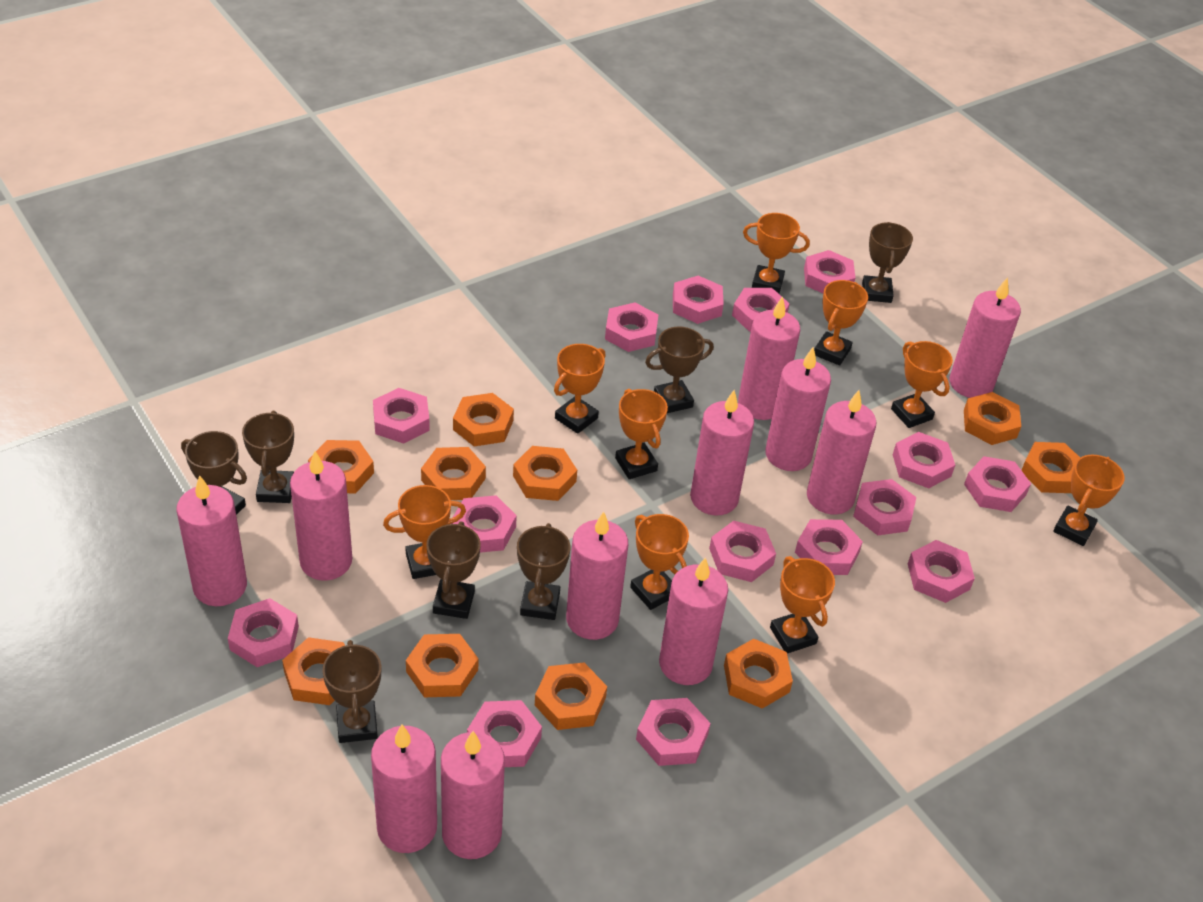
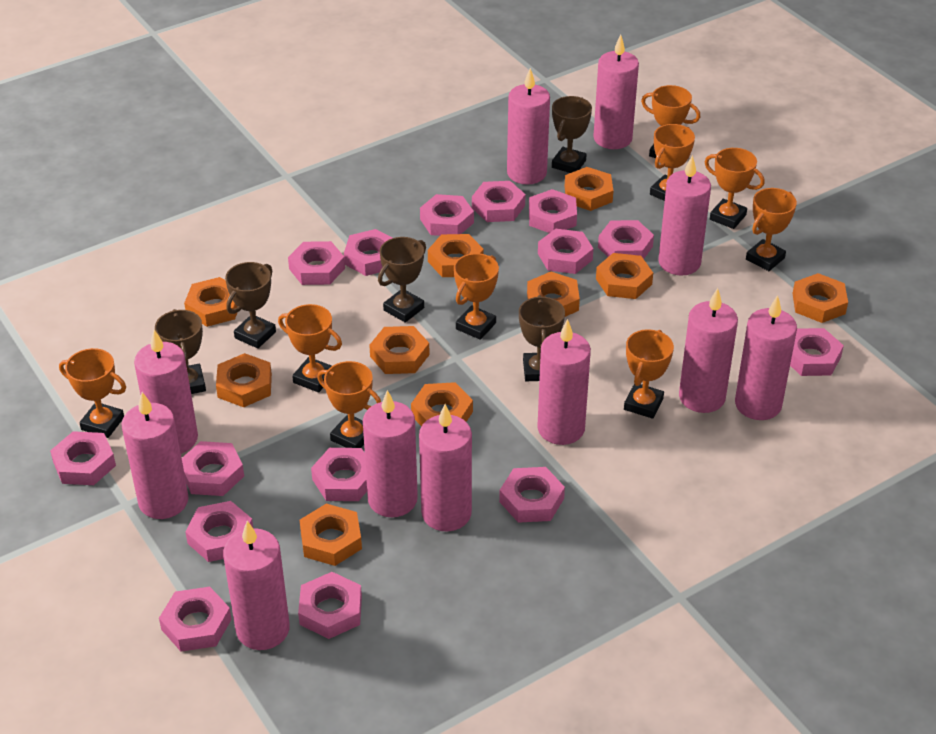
brown trophy: 7 -> 5

